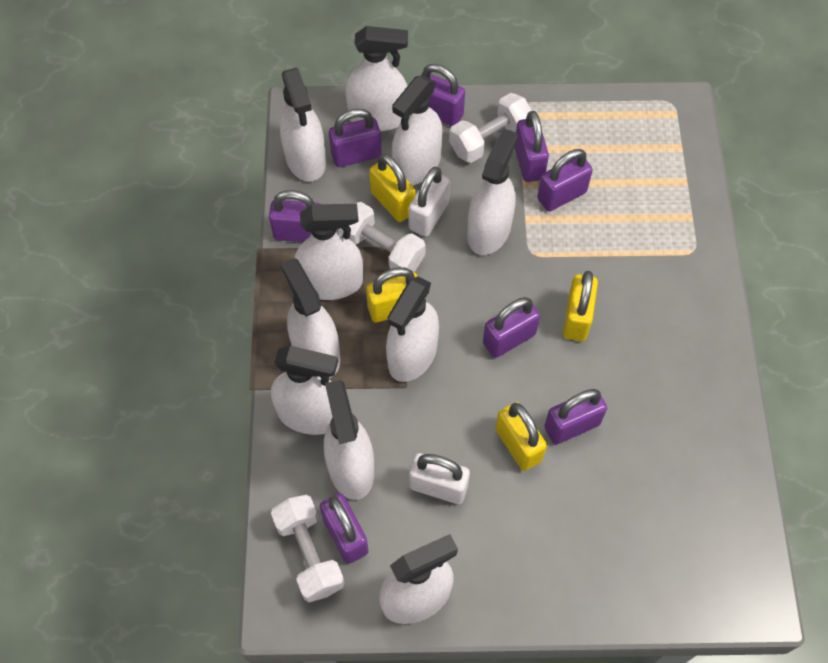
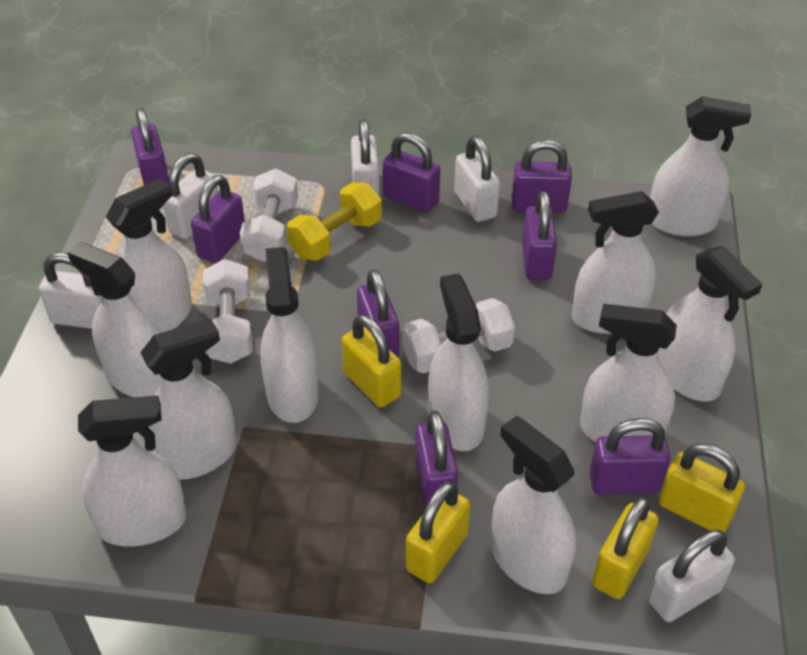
white padlock: 2 -> 5
white spray bottle: 10 -> 11
yellow dumbbell: 0 -> 1

